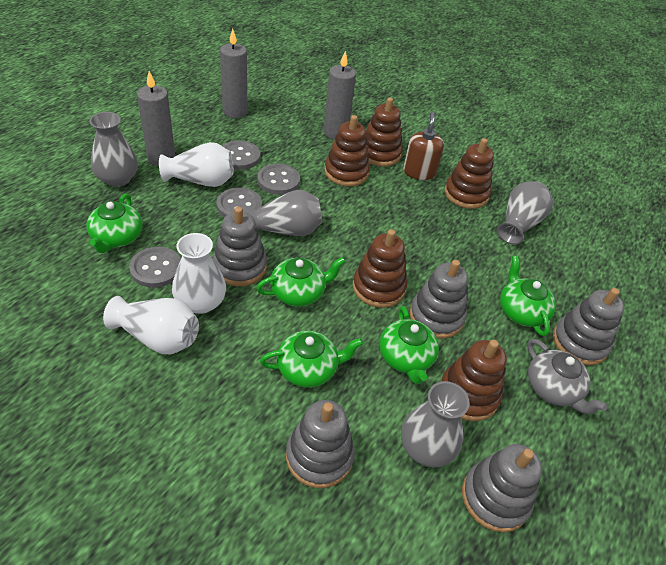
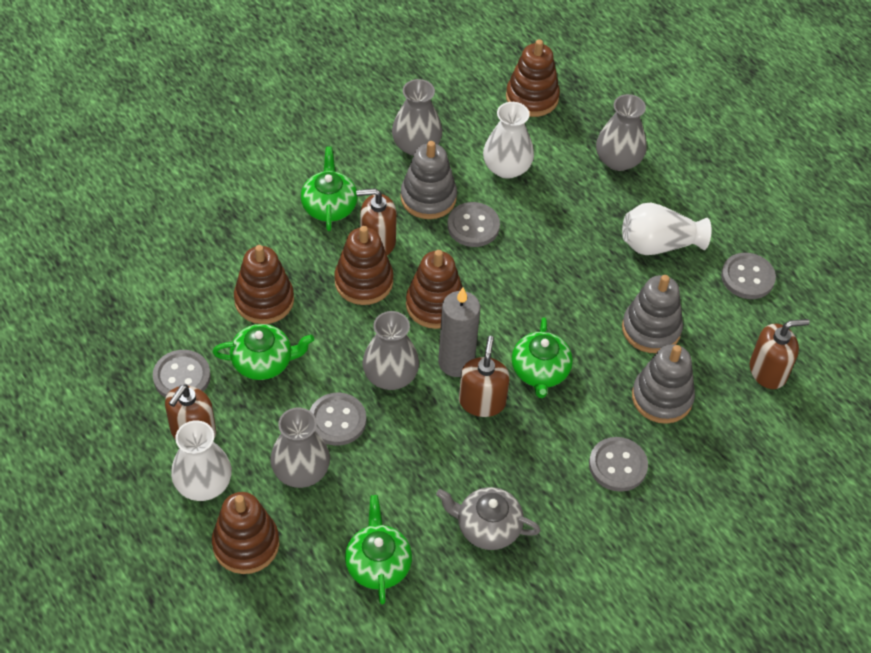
brown soap dispenser: 1 -> 4
green teapot: 5 -> 4
grey button: 4 -> 5
grey candle: 3 -> 1
grey stacking toy: 5 -> 3

